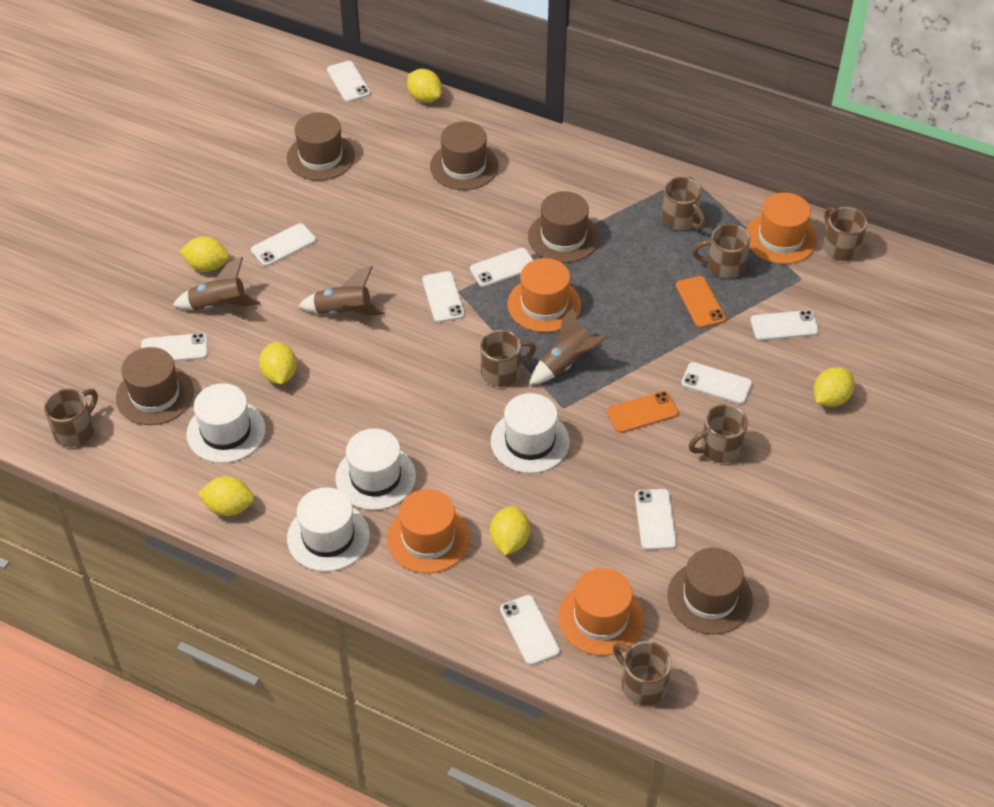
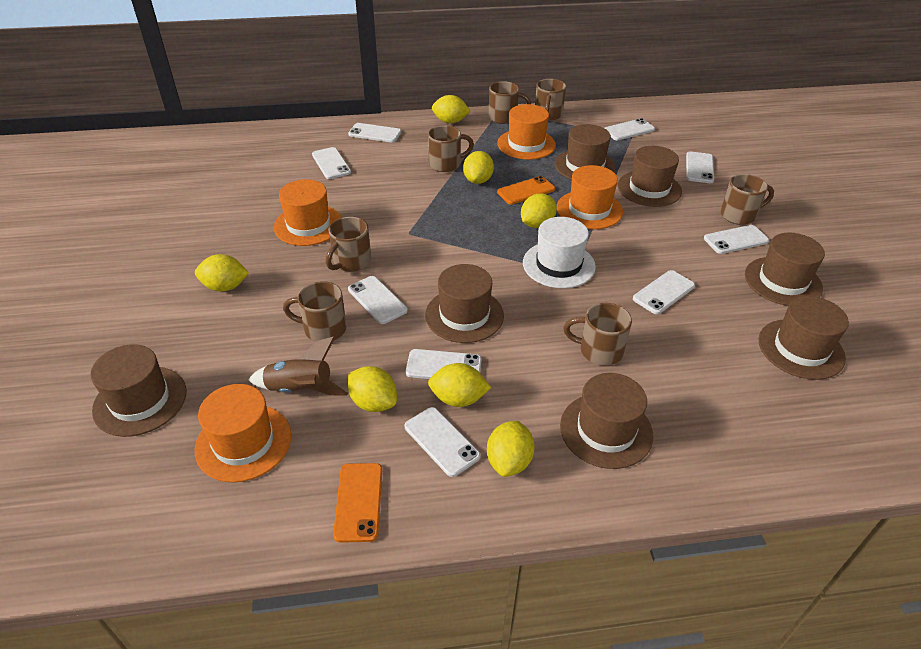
brown hat: 5 -> 7
brown rocket: 3 -> 1
white hat: 4 -> 1
yellow lemon: 6 -> 7

